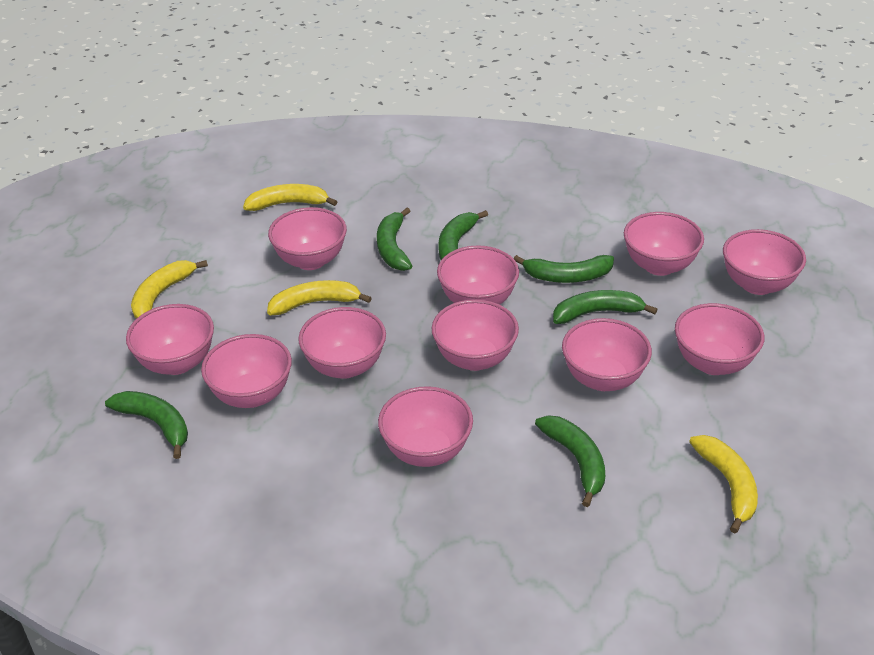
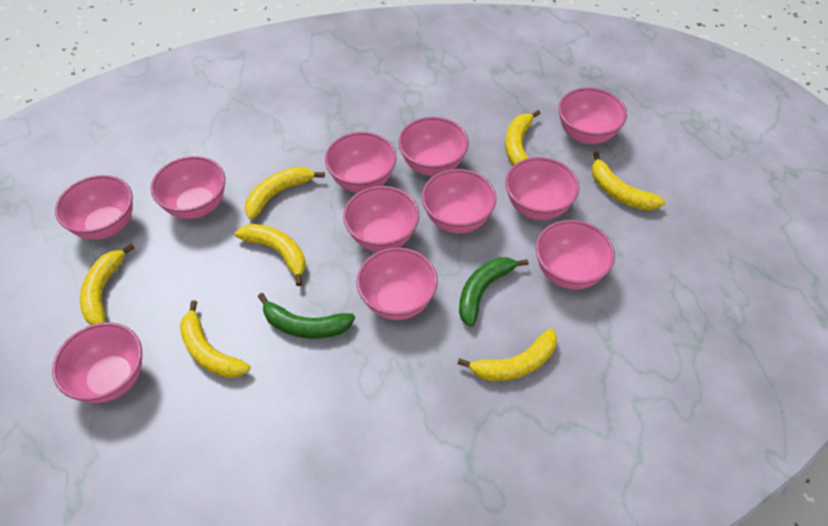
green banana: 6 -> 2
yellow banana: 4 -> 7

